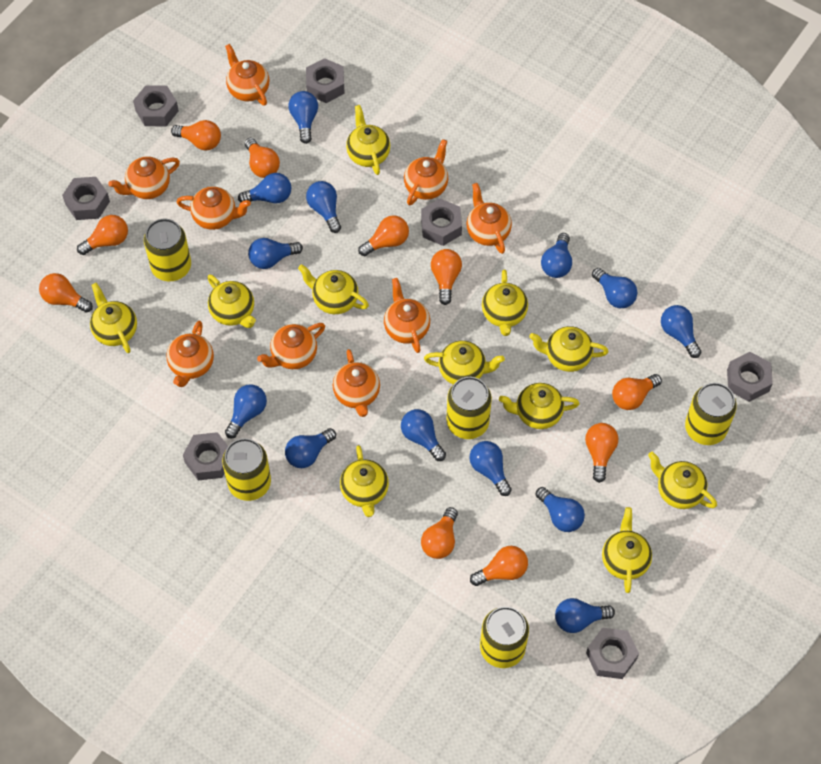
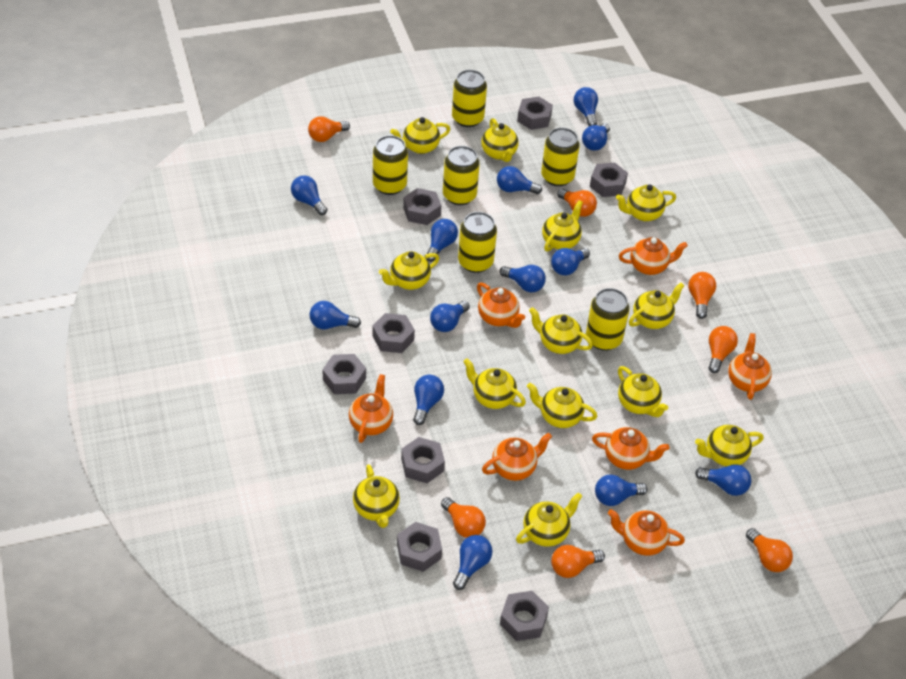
grey nut: 7 -> 8
orange light bulb: 10 -> 7
orange teapot: 9 -> 7
yellow can: 5 -> 6
yellow teapot: 11 -> 13

